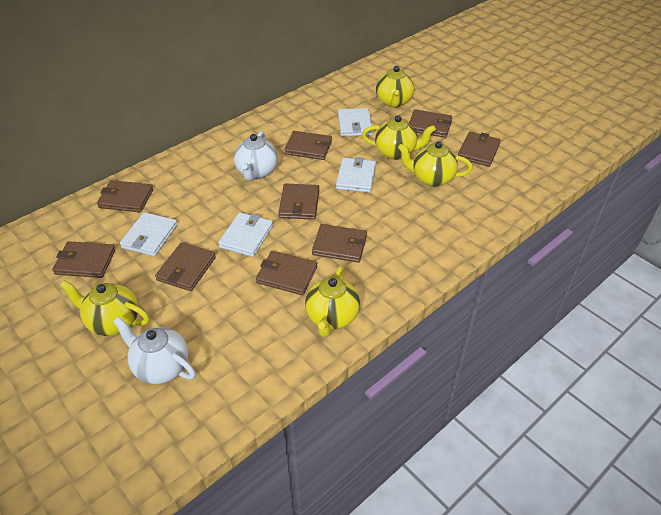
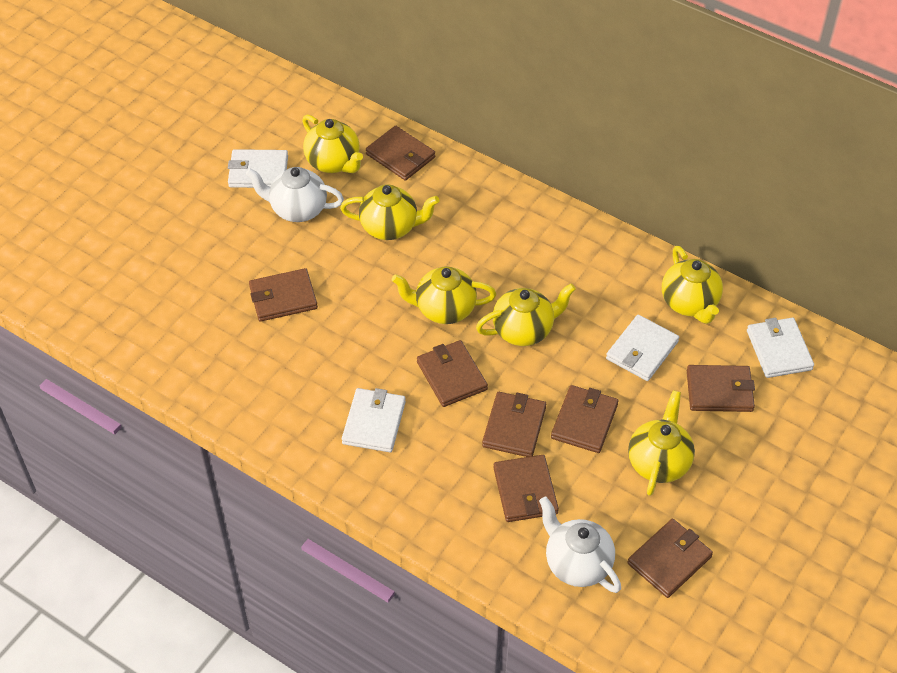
brown wallet: 9 -> 8
yellow teapot: 5 -> 6

